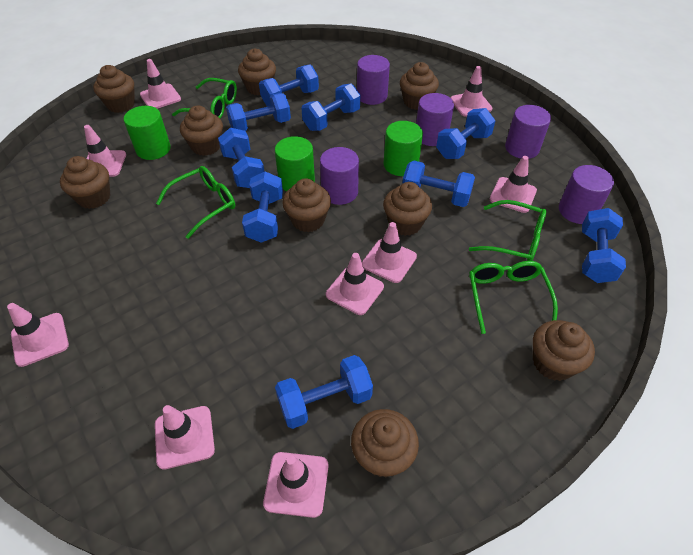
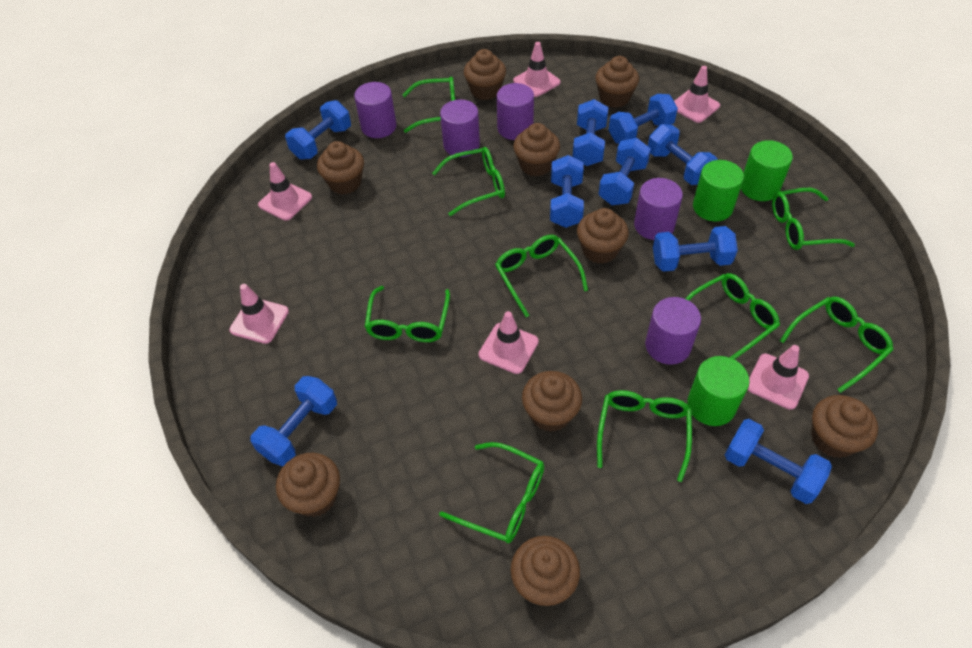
green glasses: 4 -> 9
pink traffic cone: 9 -> 6

